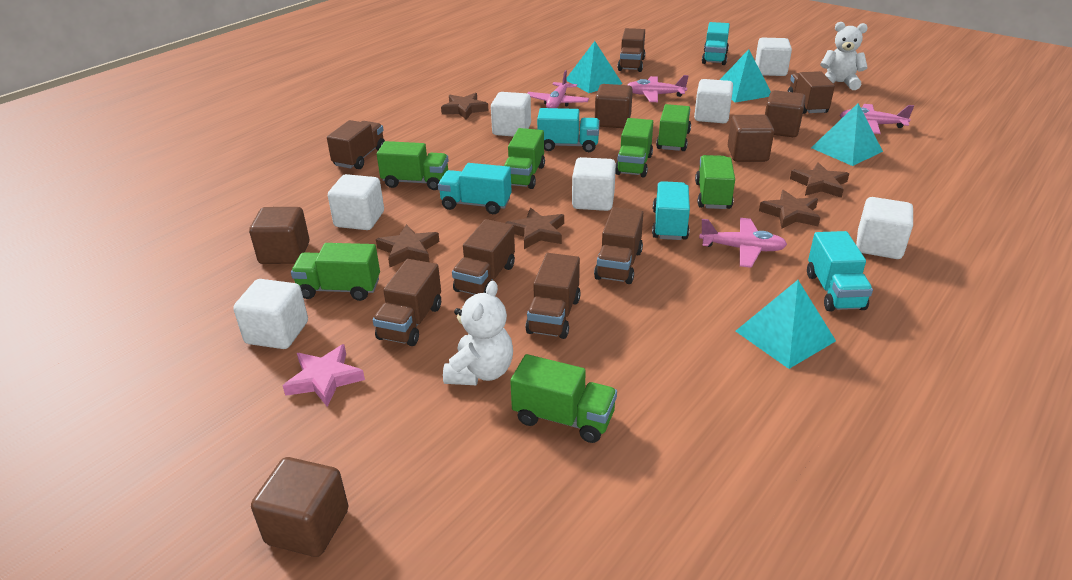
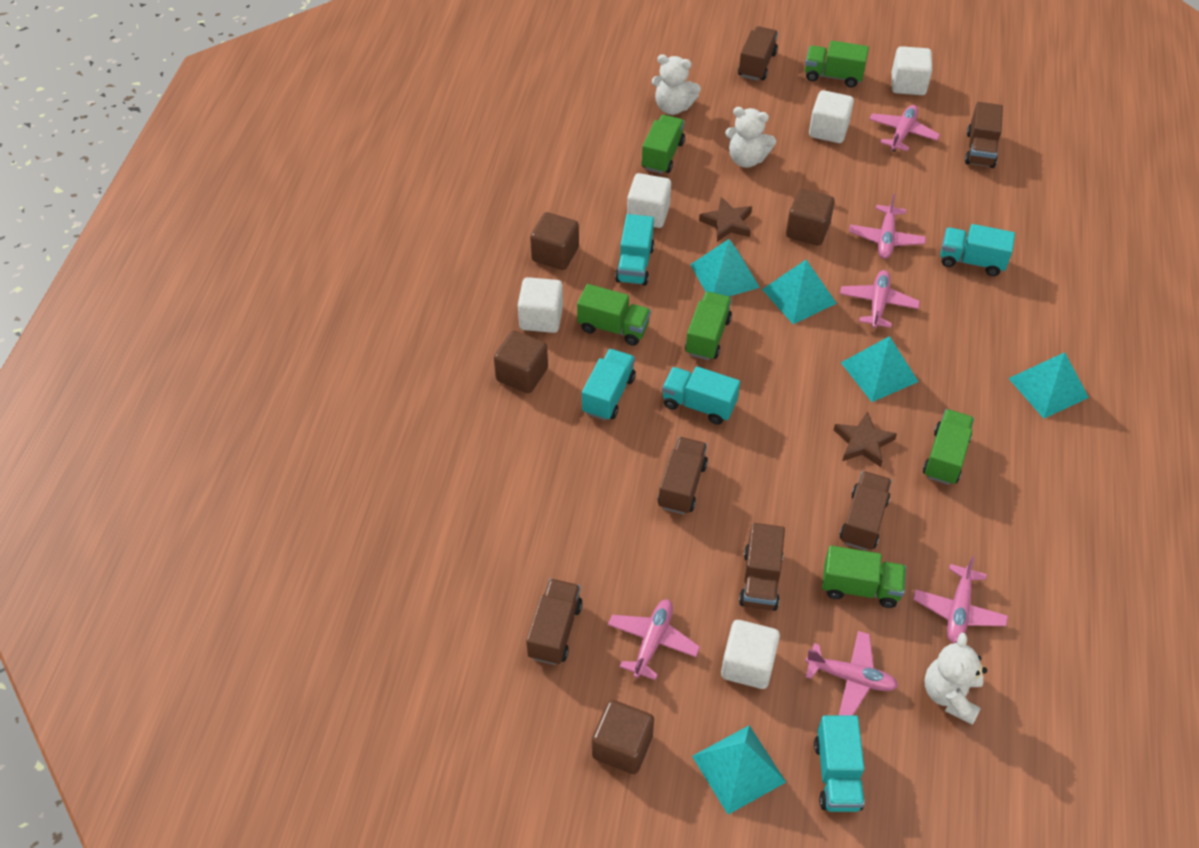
brown cube: 5 -> 4
brown star: 5 -> 2
brown truck: 7 -> 6
green truck: 7 -> 6
pink plane: 4 -> 6
pink star: 1 -> 0
turquoise pyramid: 4 -> 5
white cube: 7 -> 5
white teddy bear: 2 -> 3

